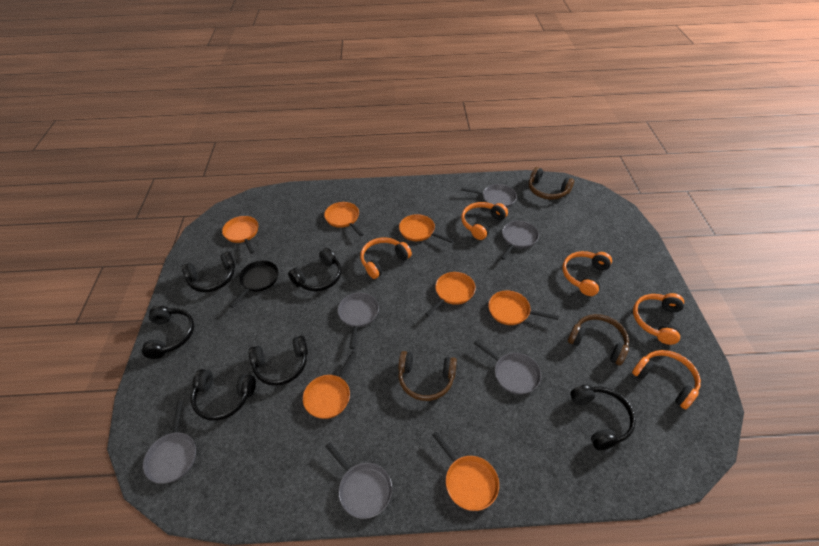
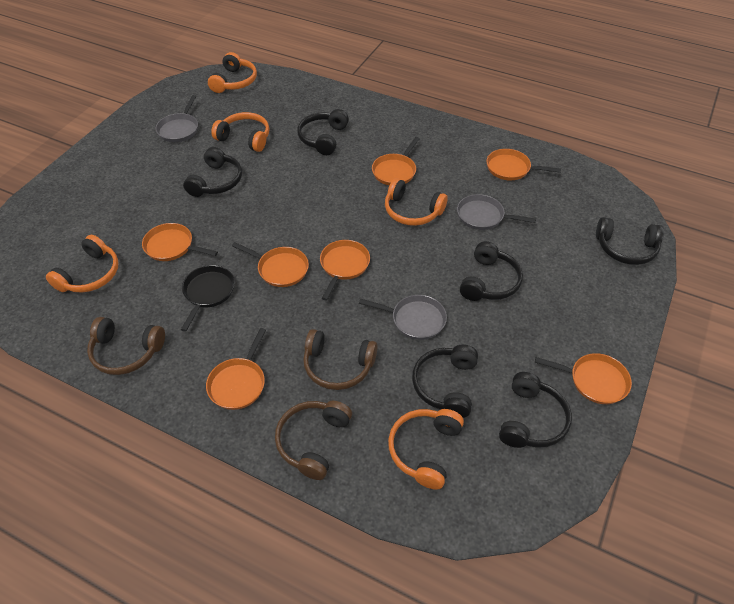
grey pan: 6 -> 3

